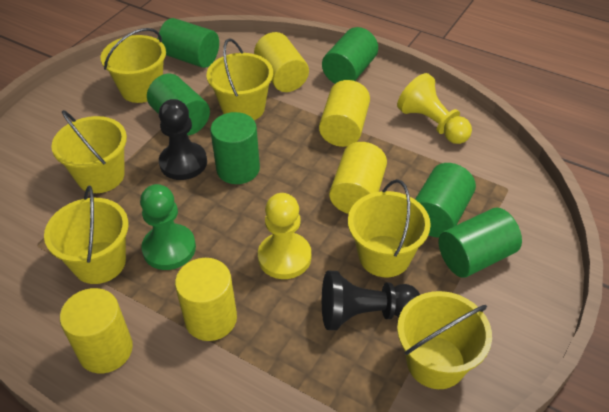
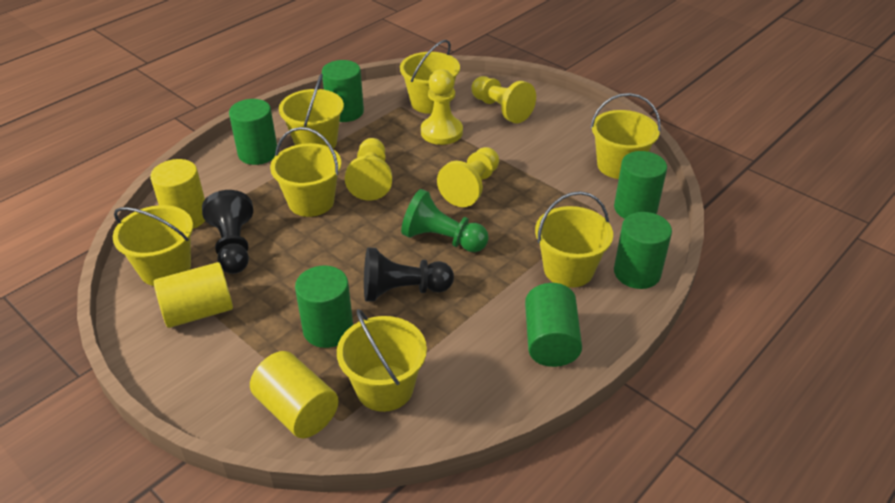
yellow bucket: 6 -> 7
yellow cylinder: 5 -> 3
yellow pawn: 2 -> 4

